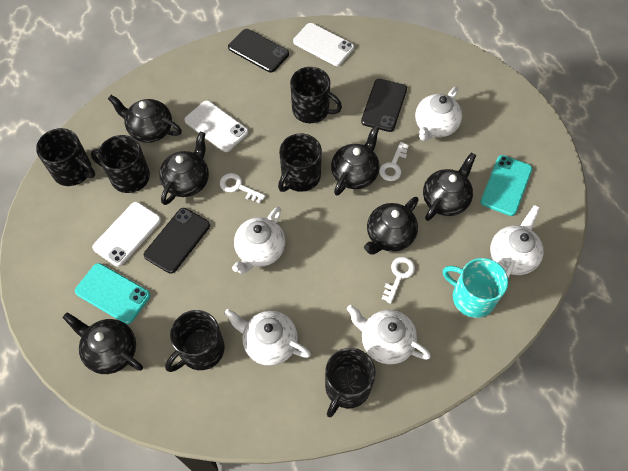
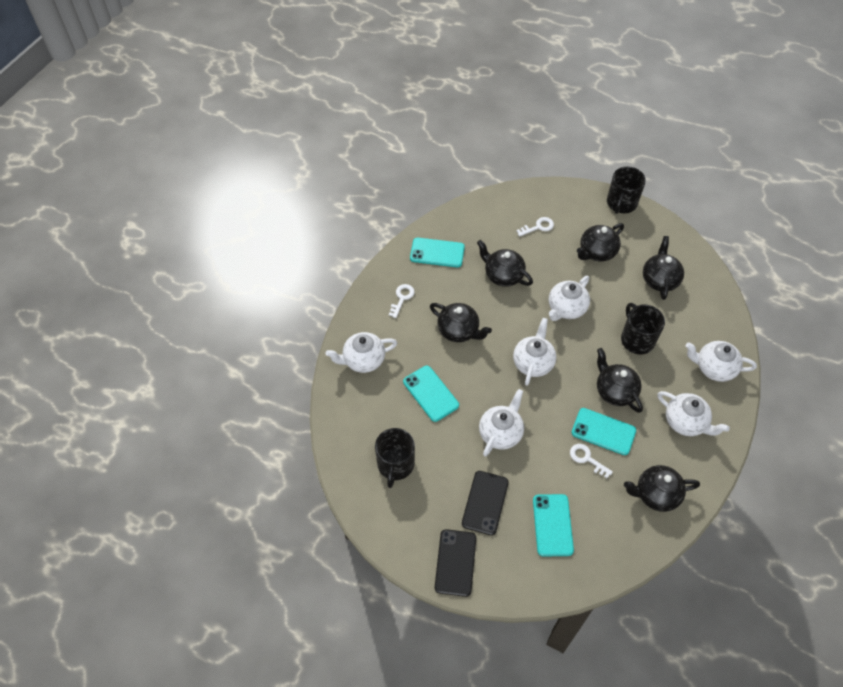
black mug: 6 -> 3
black phone: 3 -> 2
turquoise mug: 1 -> 0
turquoise phone: 2 -> 4
white phone: 3 -> 0
white teapot: 5 -> 6

